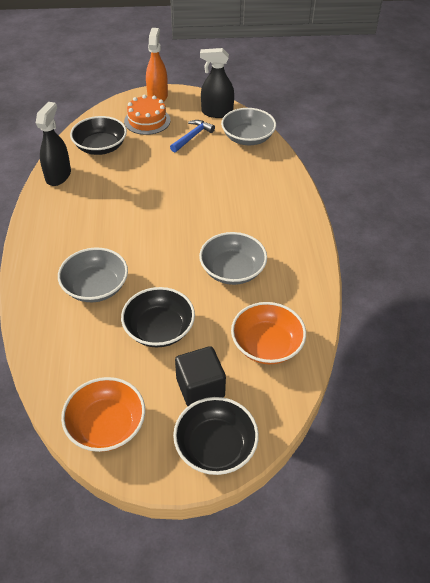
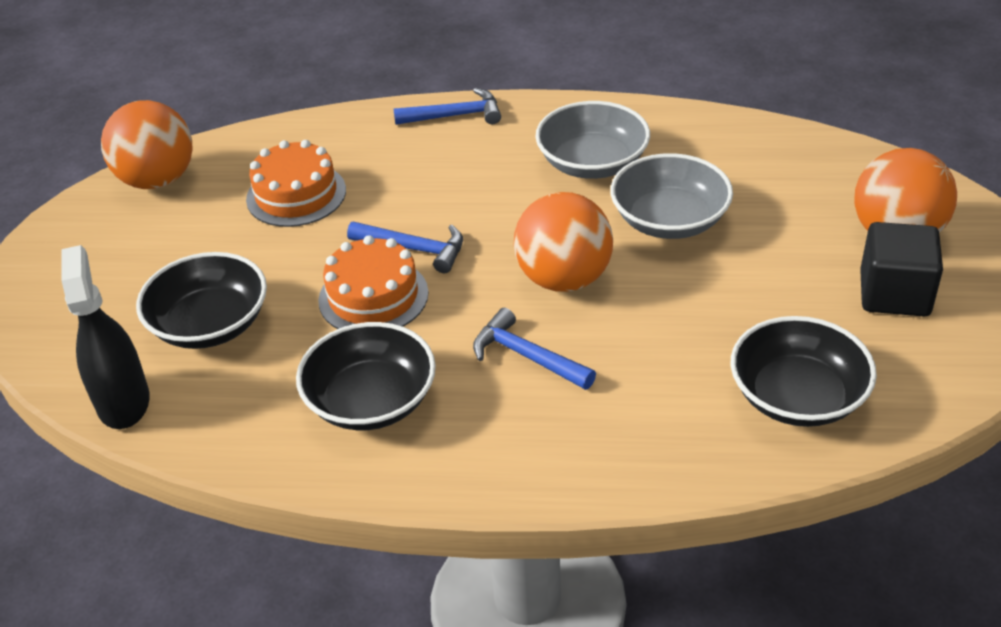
black spray bottle: 2 -> 1
blue hammer: 1 -> 3
grey bowl: 3 -> 2
orange ball: 0 -> 3
orange bowl: 2 -> 0
orange cake: 1 -> 2
orange spray bottle: 1 -> 0

